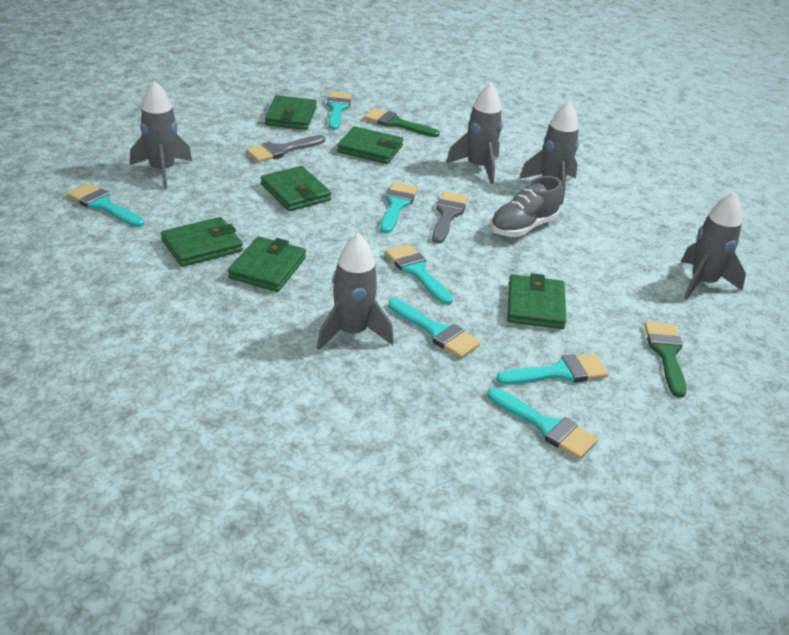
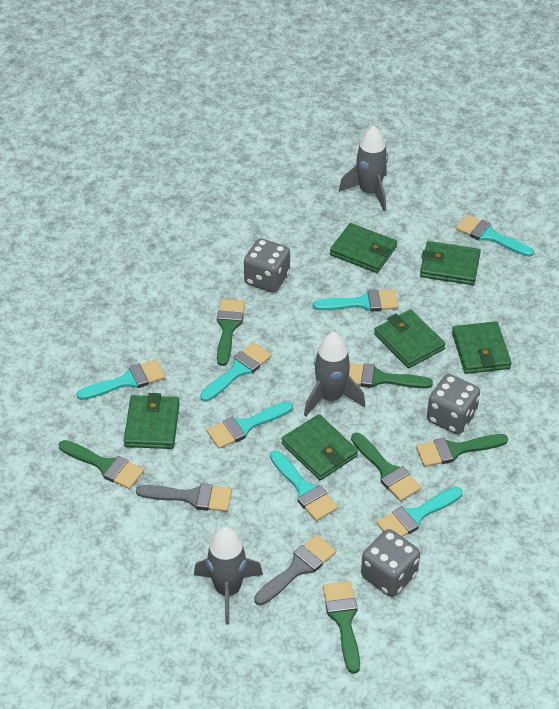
green brush: 2 -> 6
grey dice: 0 -> 3
grey rocket: 5 -> 3
grey shoe: 1 -> 0

